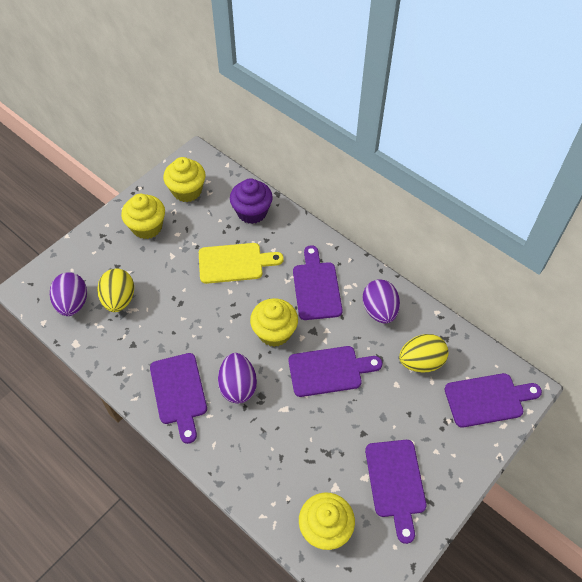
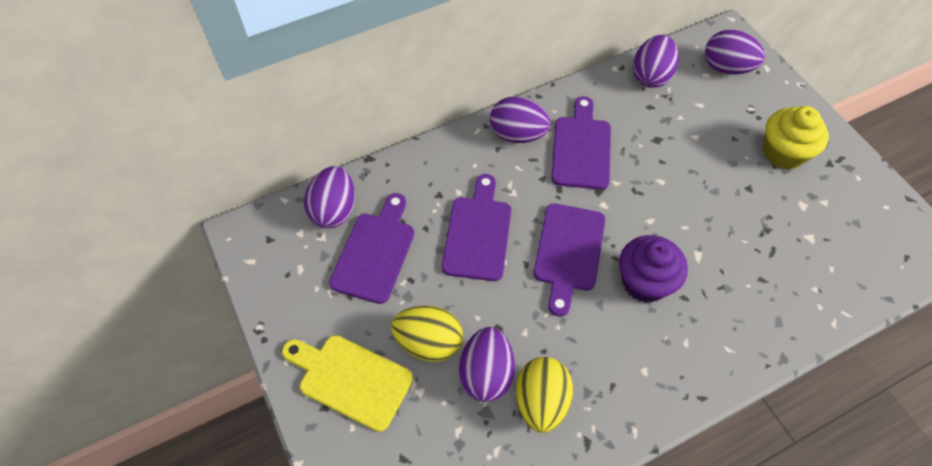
purple cutting board: 5 -> 4
purple egg: 3 -> 5
yellow cupcake: 4 -> 1

